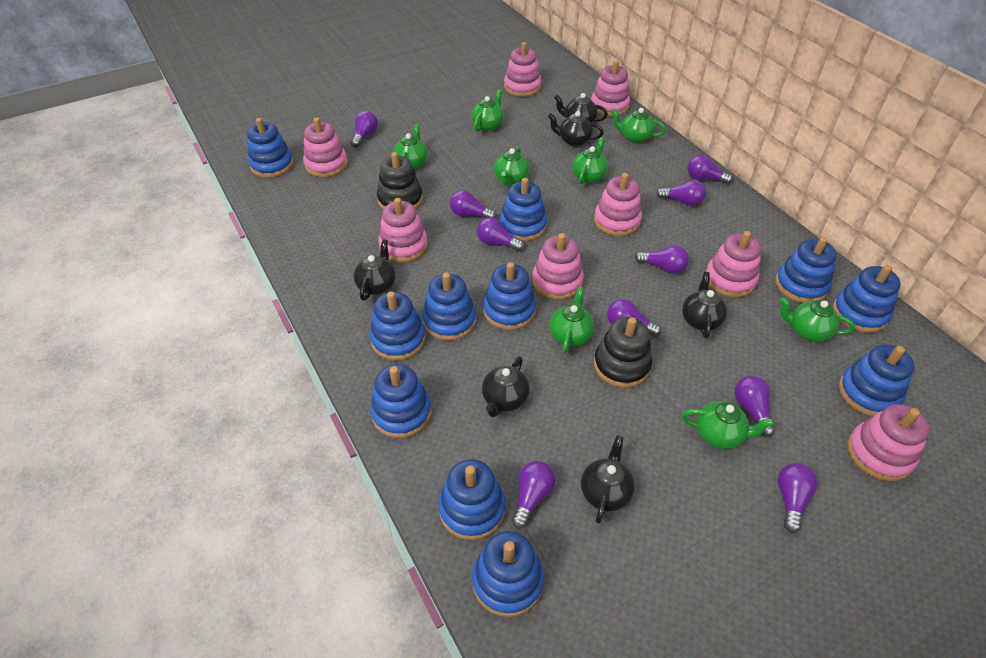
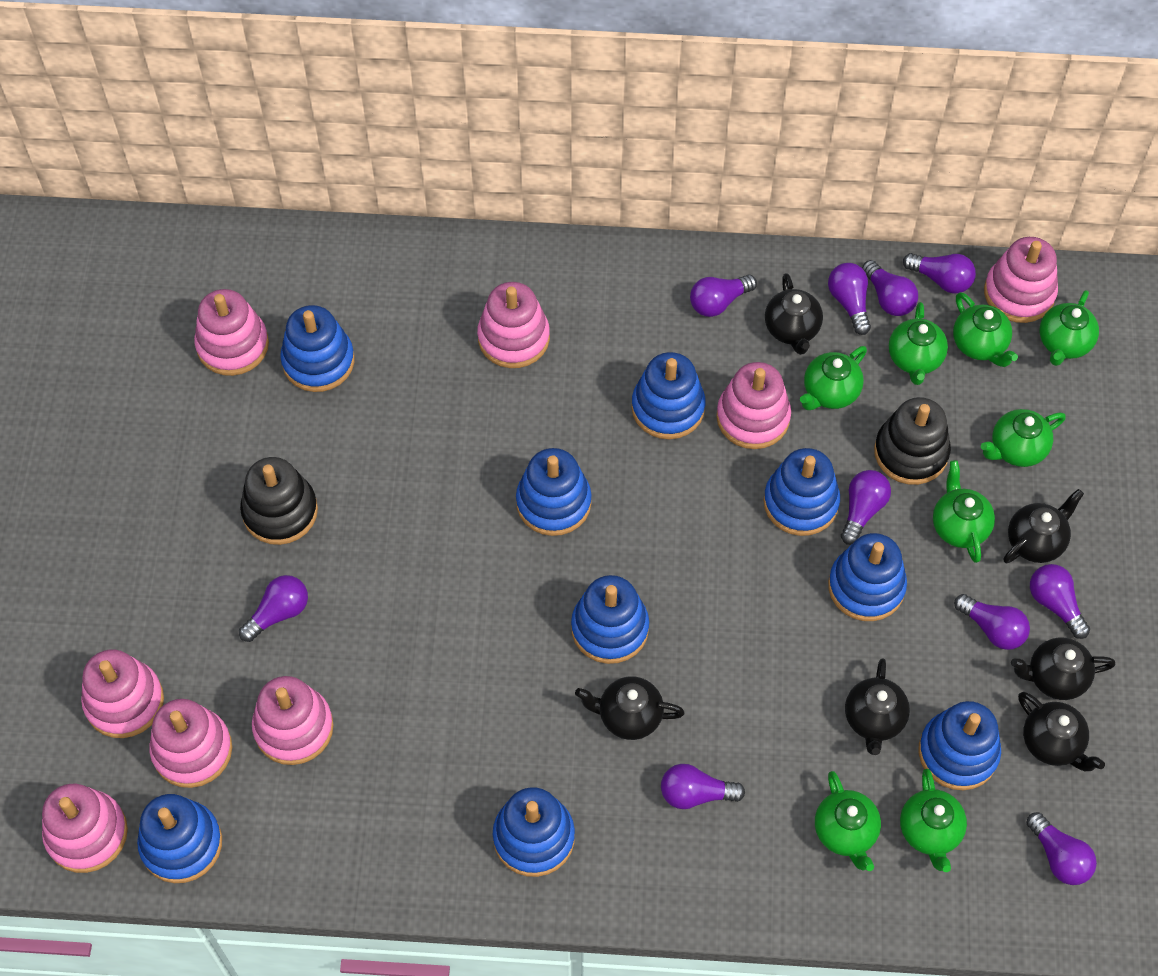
blue stacking toy: 11 -> 9

